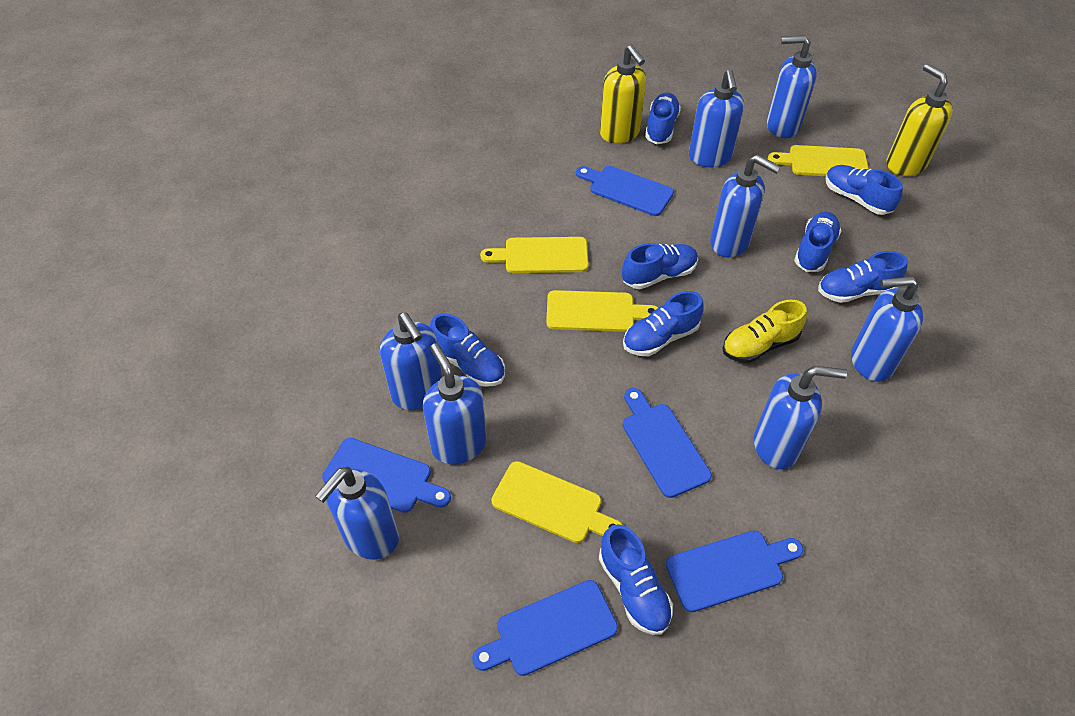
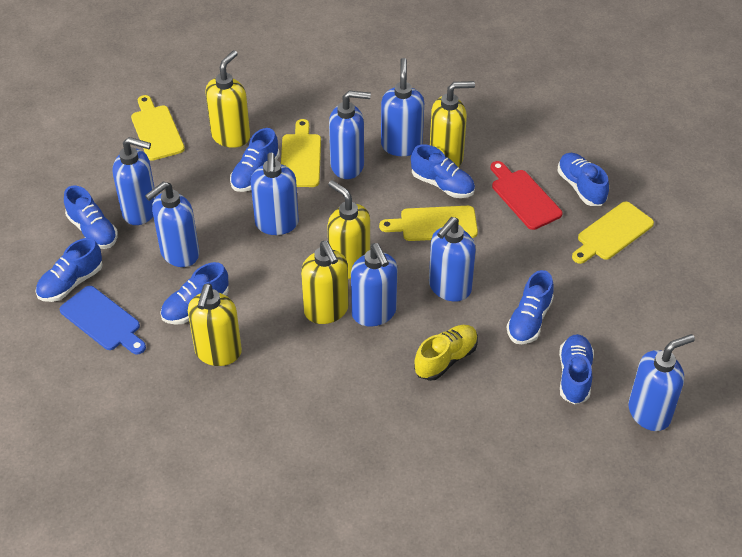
blue cutting board: 5 -> 1
red cutting board: 0 -> 1
yellow soap dispenser: 2 -> 5

